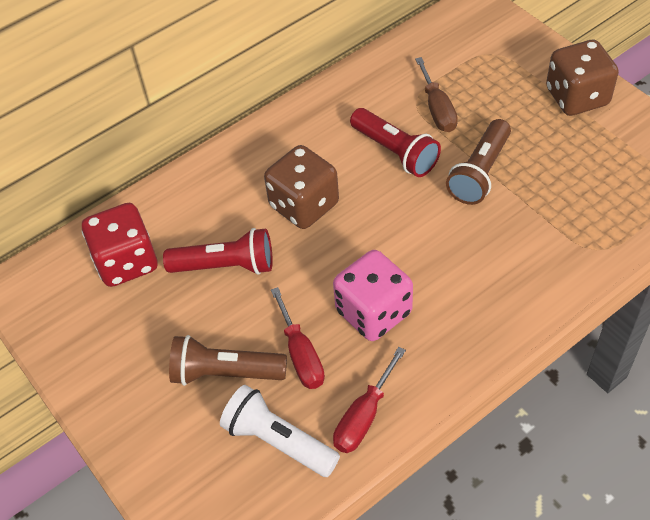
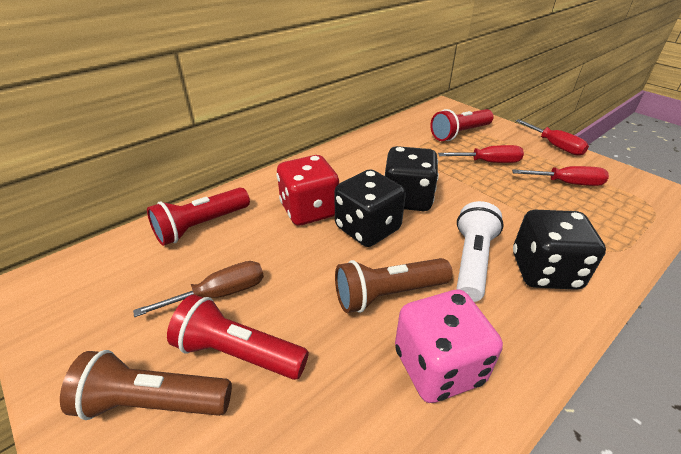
black dice: 0 -> 3
brown dice: 2 -> 0
red flashlight: 2 -> 3
red screwdriver: 2 -> 3

